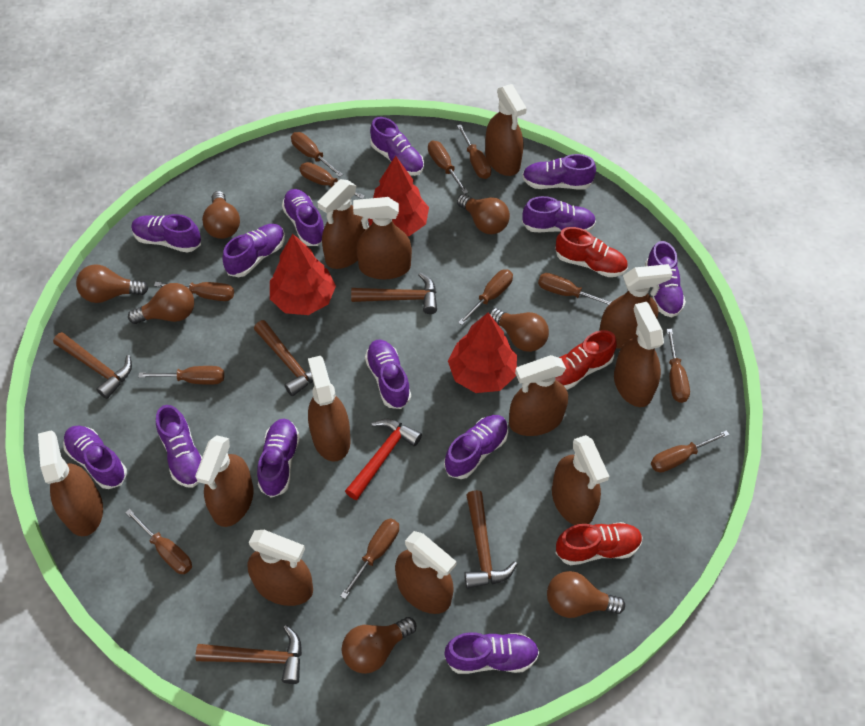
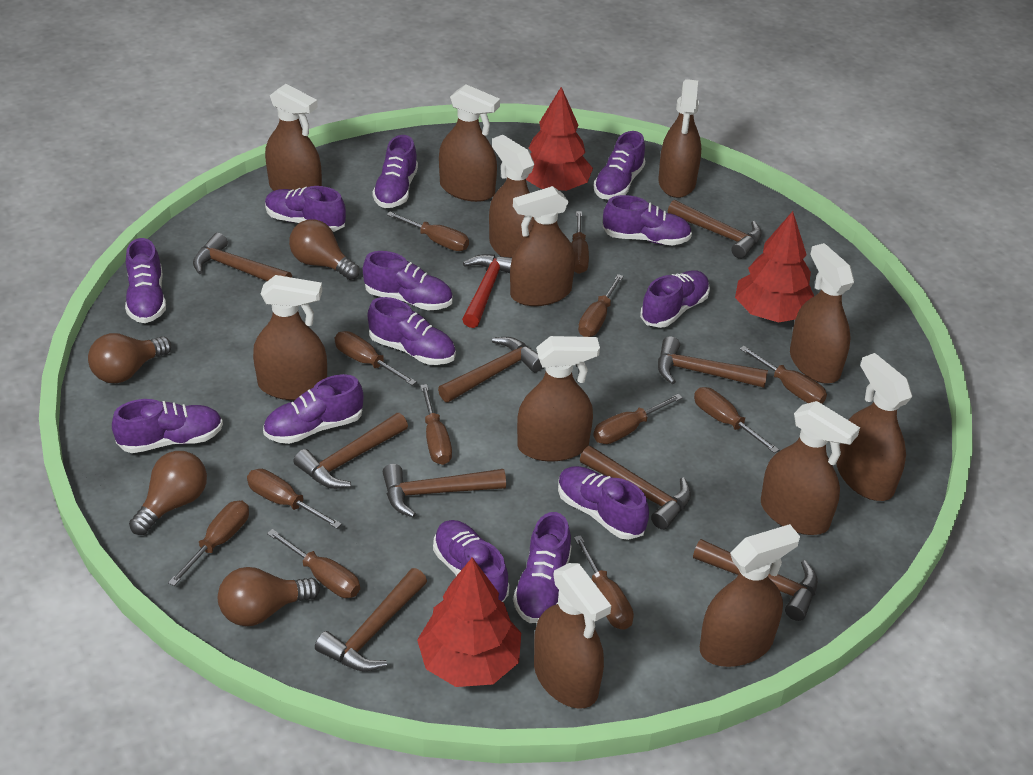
brown hammer: 5 -> 9
brown light bulb: 7 -> 4
red shoe: 3 -> 0

